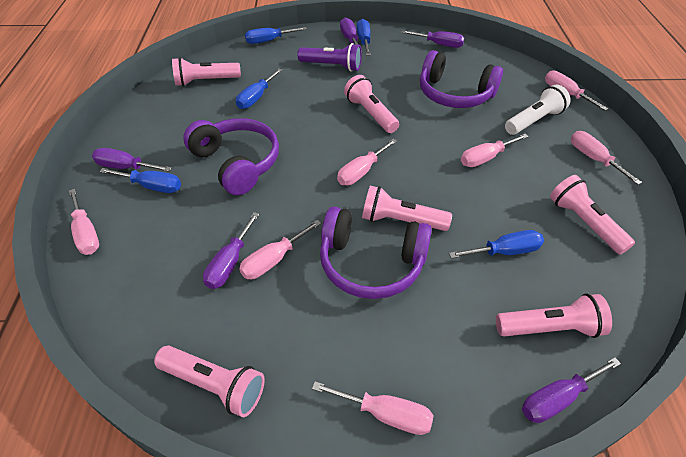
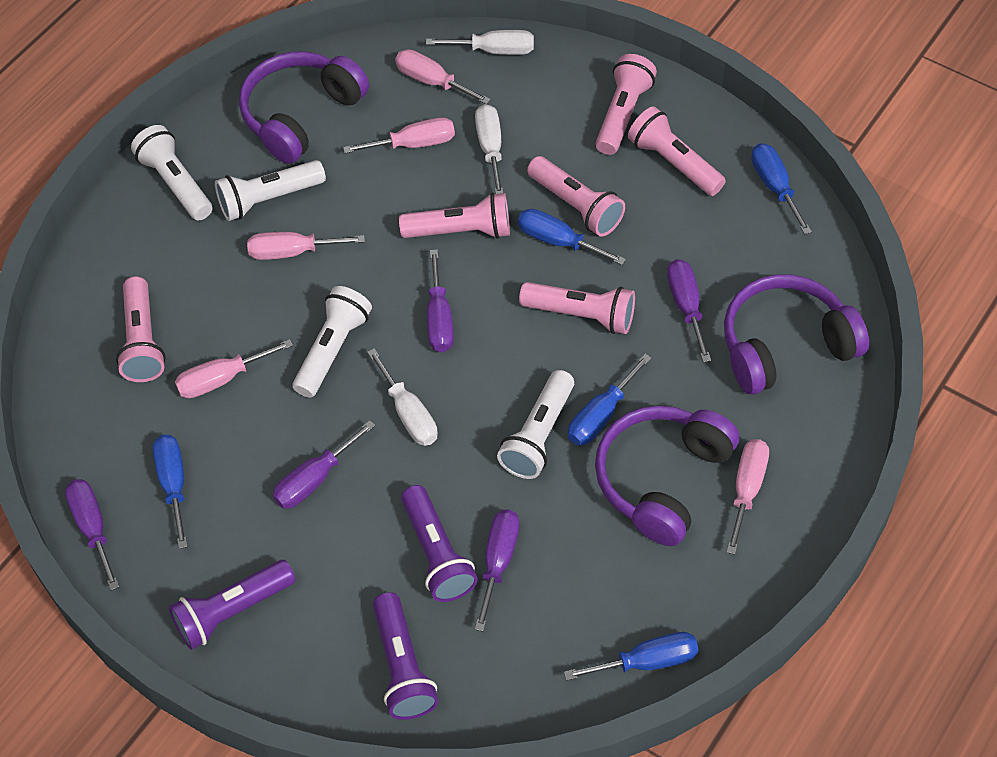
pink screwdriver: 7 -> 5
purple flashlight: 1 -> 3
white flashlight: 1 -> 4
white screwdriver: 0 -> 3

